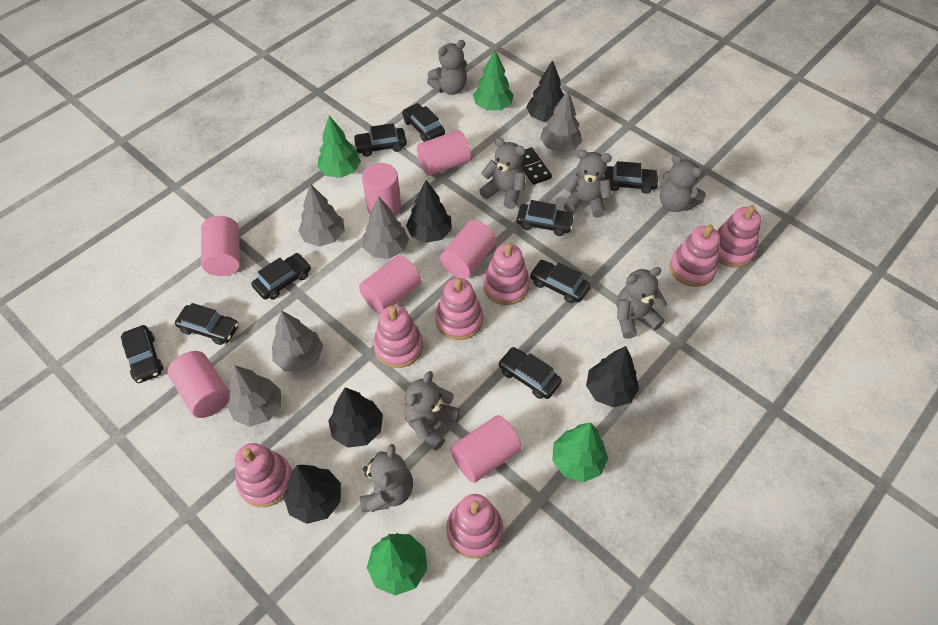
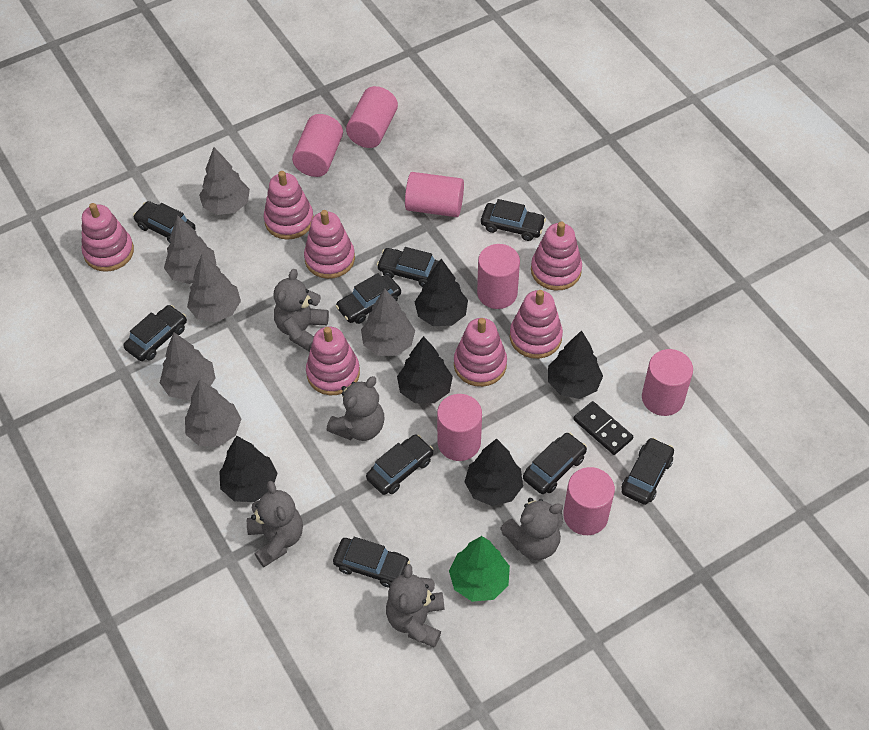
green tree: 4 -> 1
grey teddy bear: 7 -> 5
grey tree: 5 -> 6

